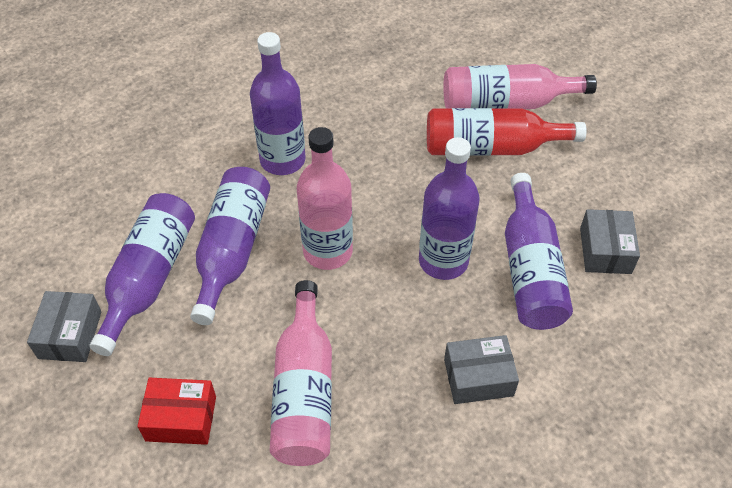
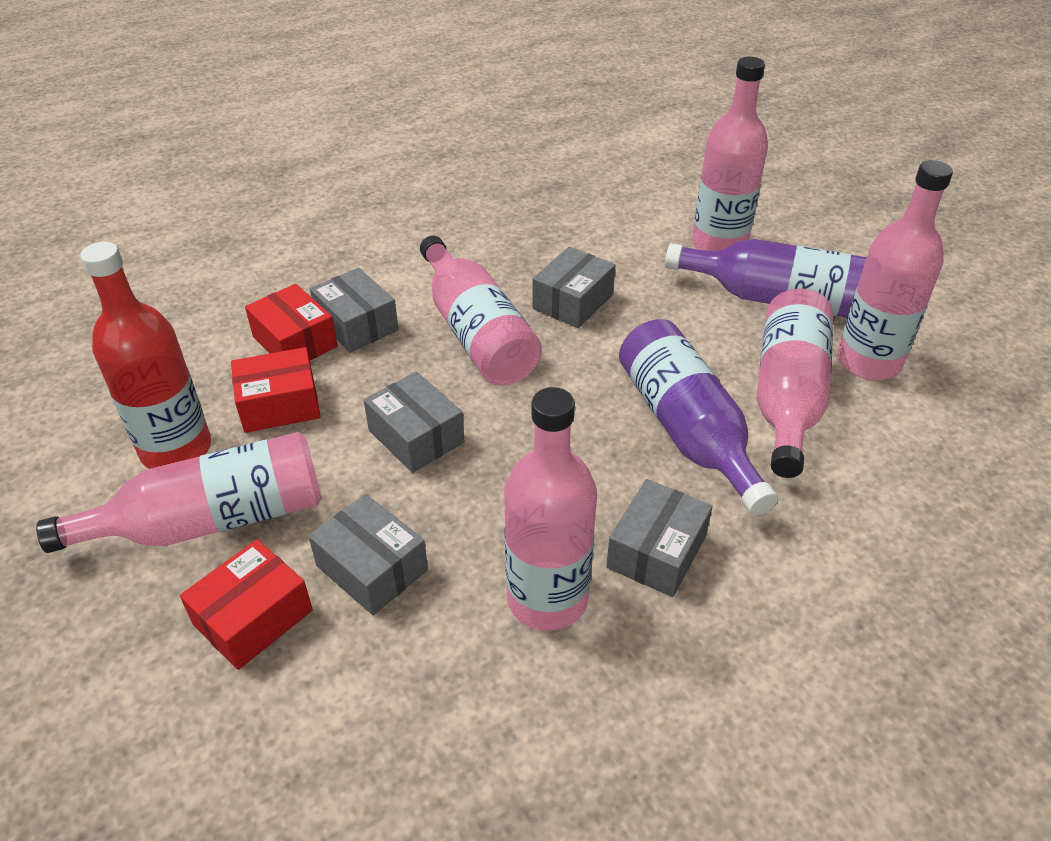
grey box: 3 -> 5
pink bottle: 3 -> 6
purple bottle: 5 -> 2
red box: 1 -> 3

